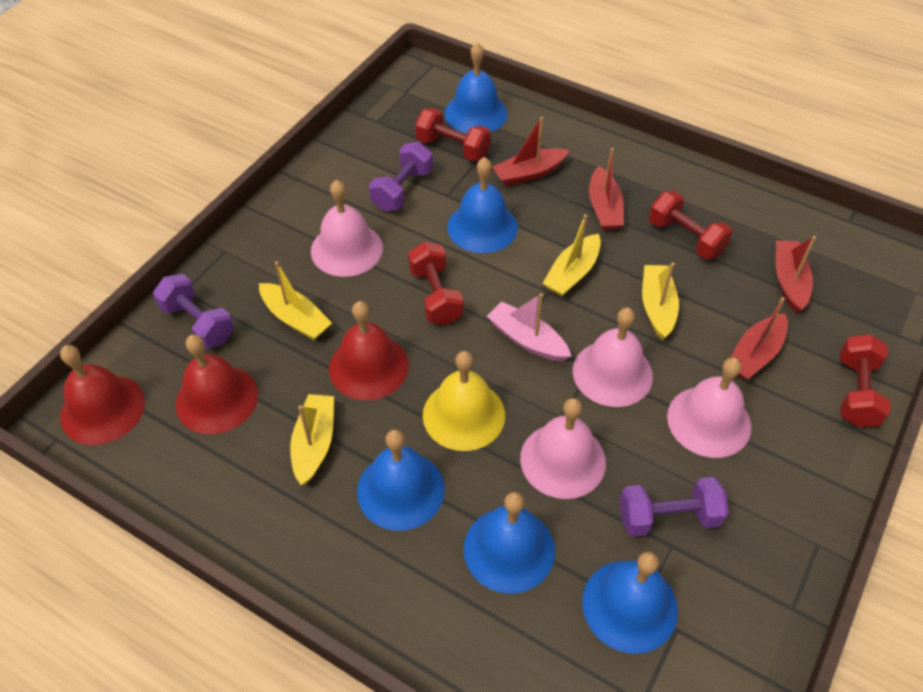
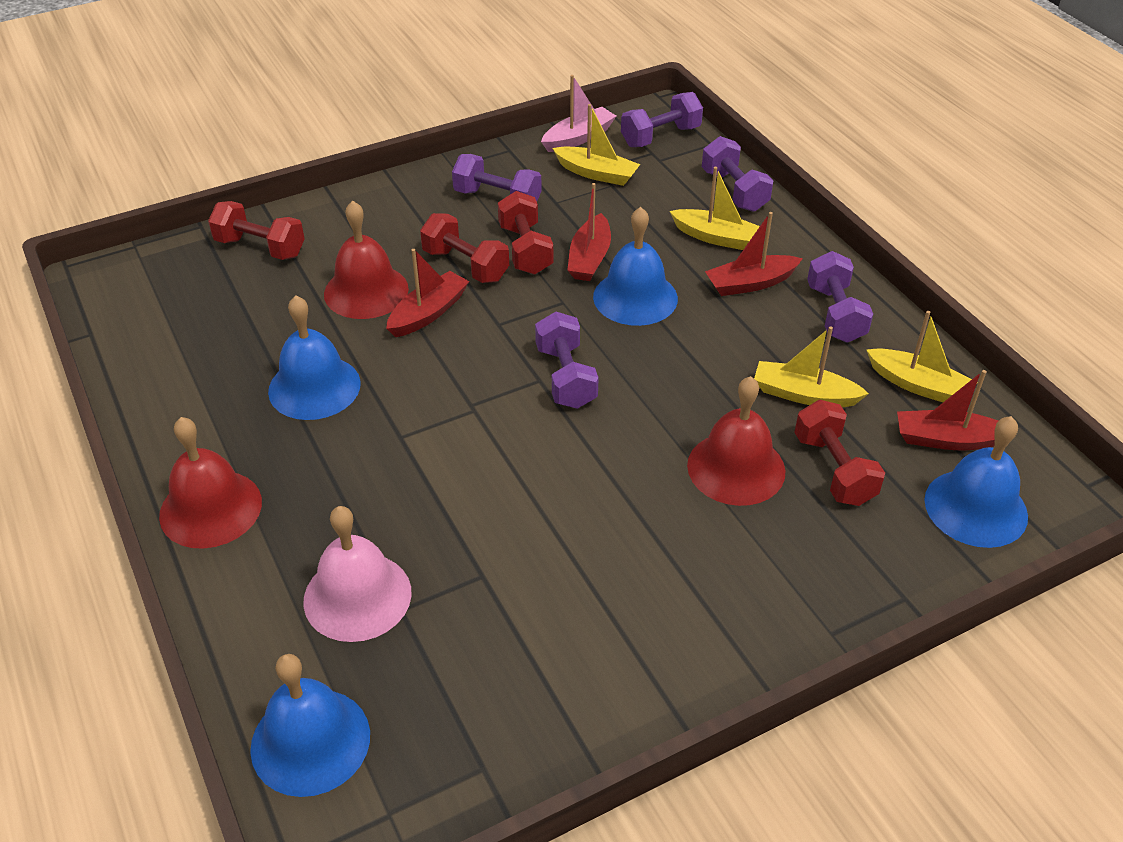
blue bell: 5 -> 4
pink bell: 4 -> 1
purple dumbbell: 3 -> 5
yellow bell: 1 -> 0

